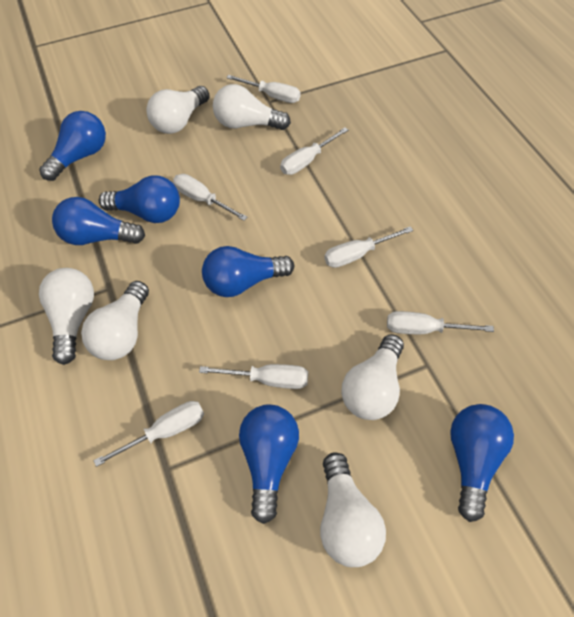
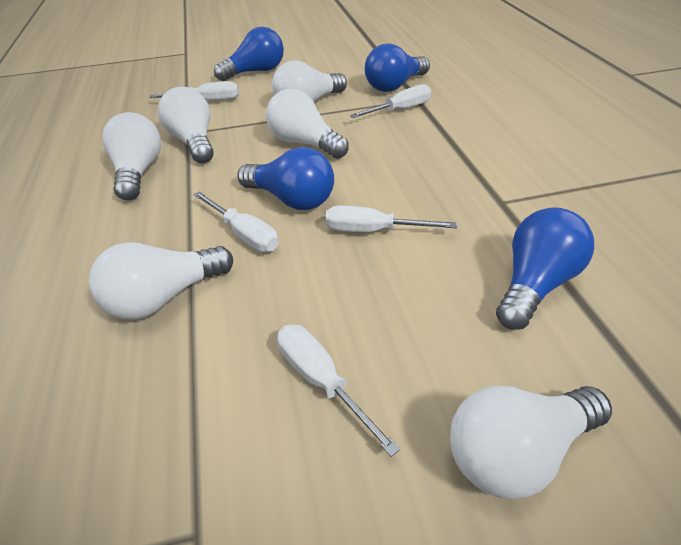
blue light bulb: 6 -> 4
white screwdriver: 7 -> 5

